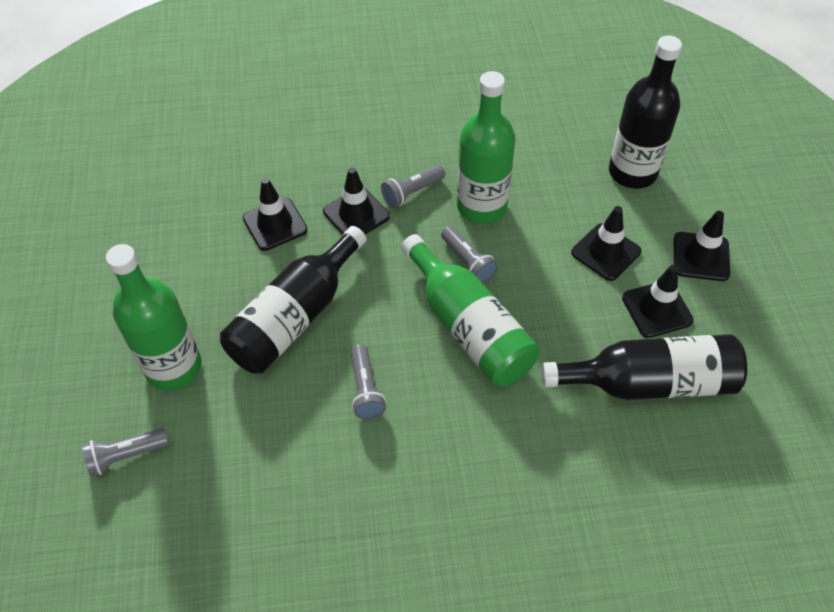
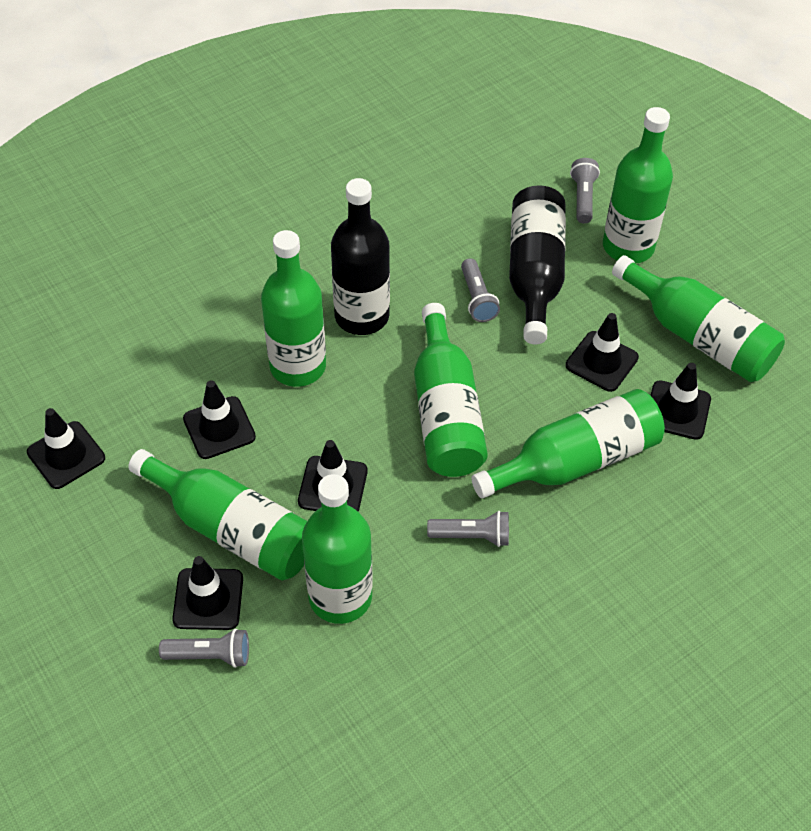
black bottle: 3 -> 2
black traffic cone: 5 -> 6
green bottle: 3 -> 7

